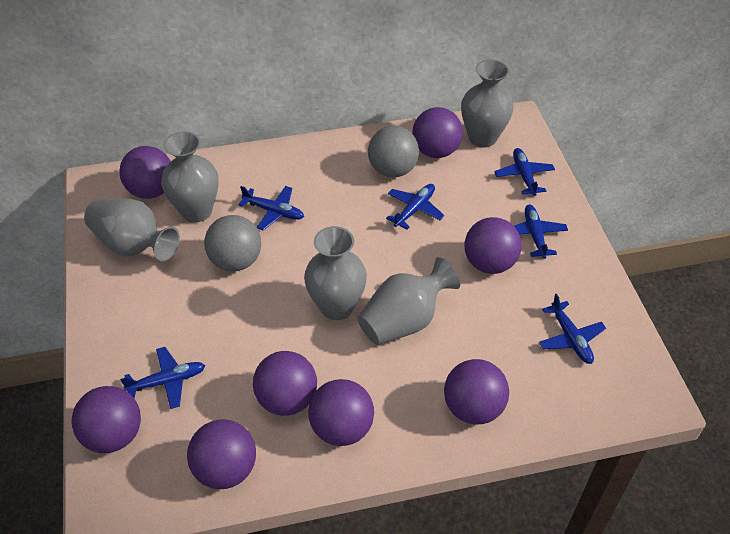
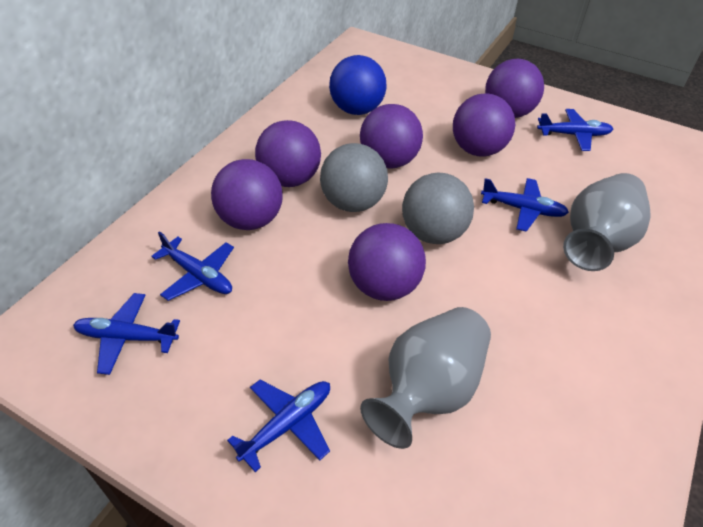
blue ball: 0 -> 1
blue plane: 6 -> 5
grey vase: 5 -> 2
purple ball: 8 -> 6

